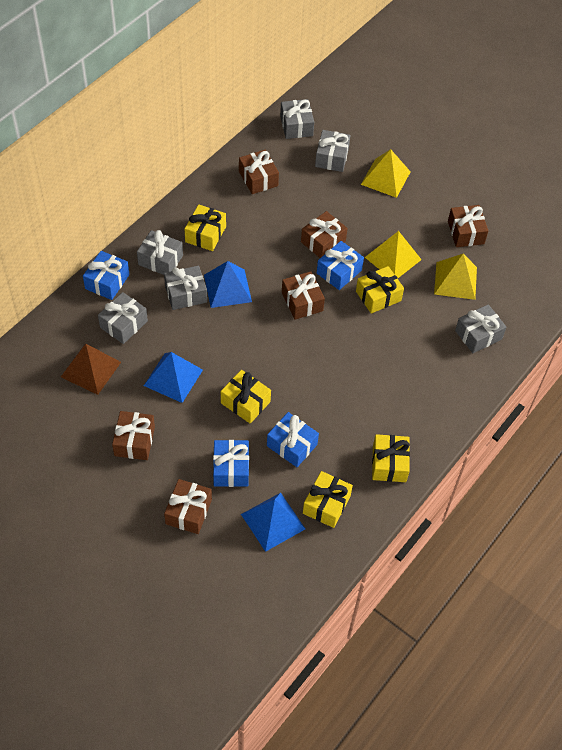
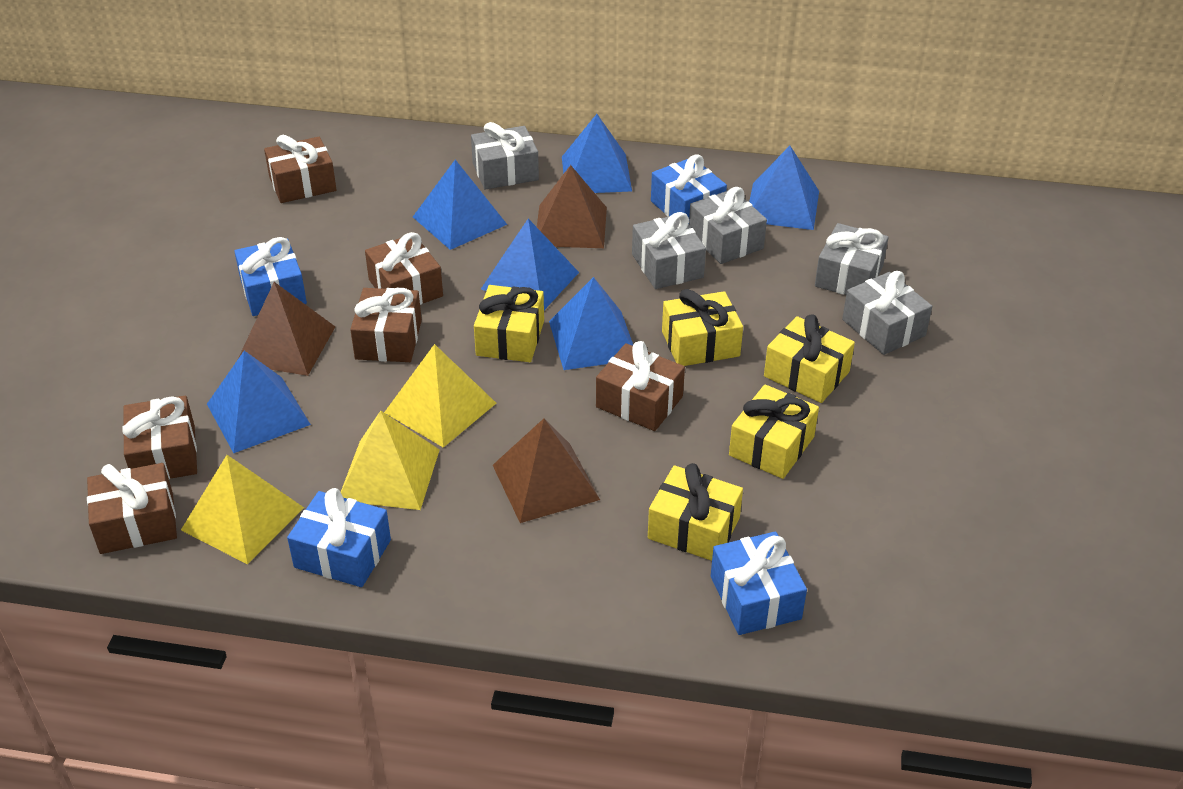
blue pyramid: 3 -> 6
brown pyramid: 1 -> 3
grey gift: 6 -> 5

